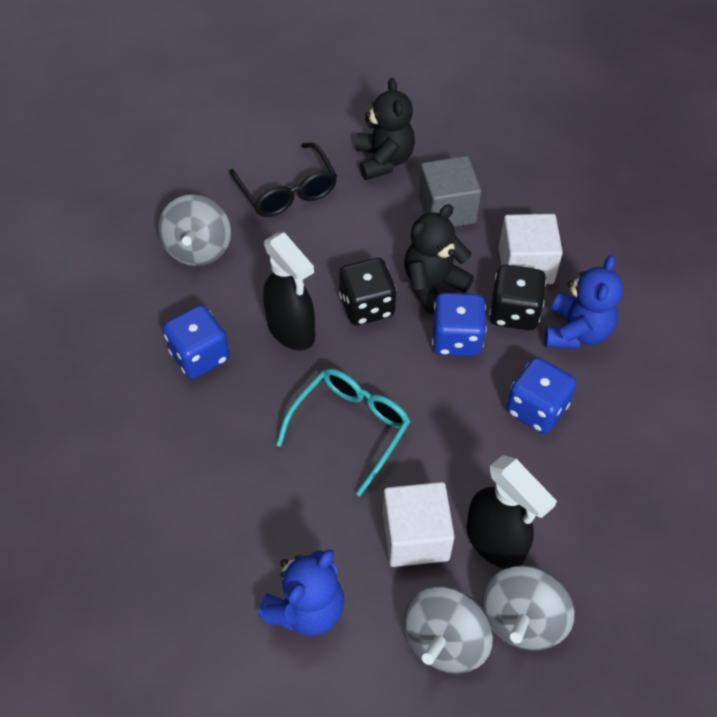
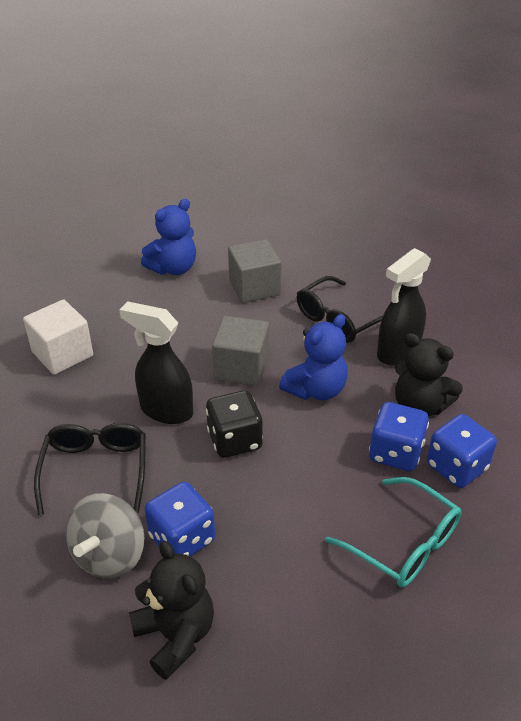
black dice: 2 -> 1
black glasses: 1 -> 2
grey cube: 1 -> 2
grey spinning top: 3 -> 1
white cube: 2 -> 1

